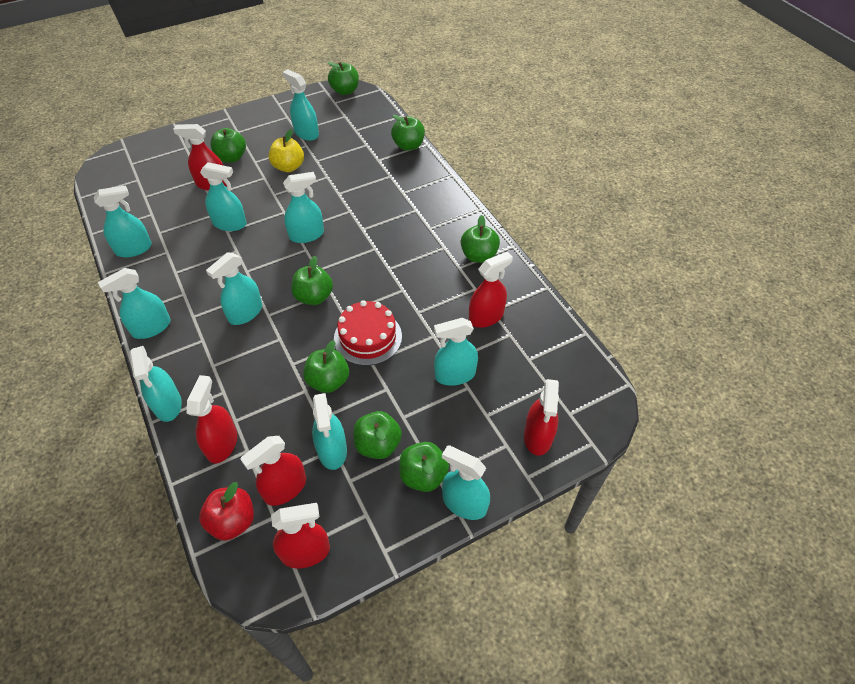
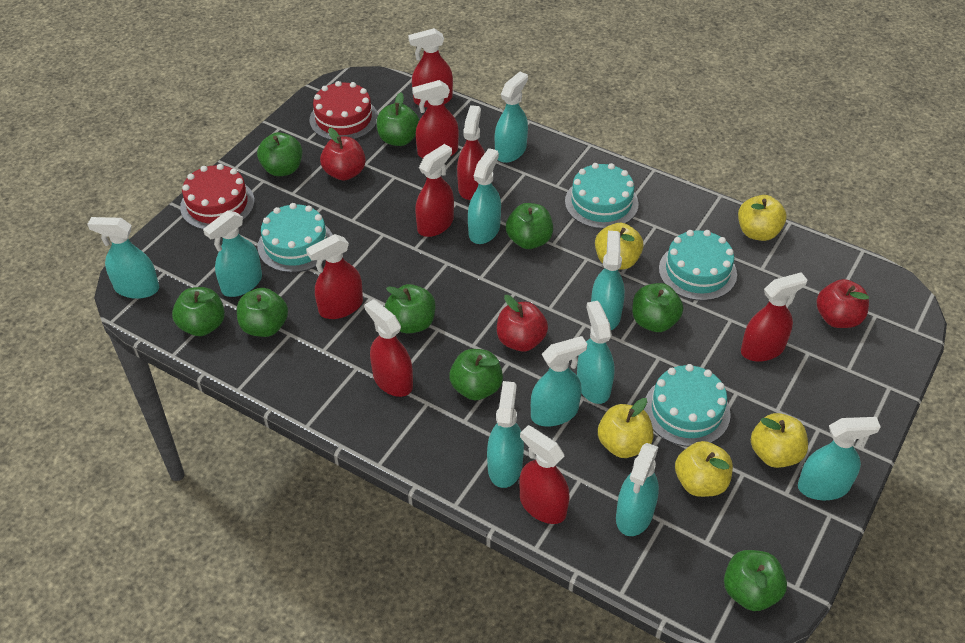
green apple: 8 -> 9
red apple: 1 -> 3
red cake: 1 -> 2
red spray bottle: 6 -> 8
turquoise cake: 0 -> 4
yellow apple: 1 -> 5

